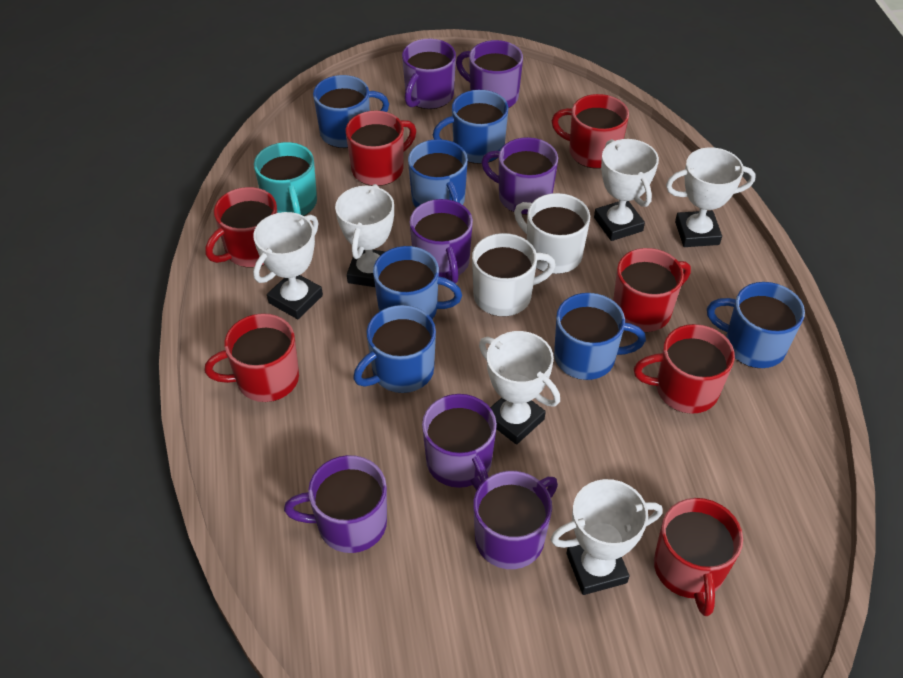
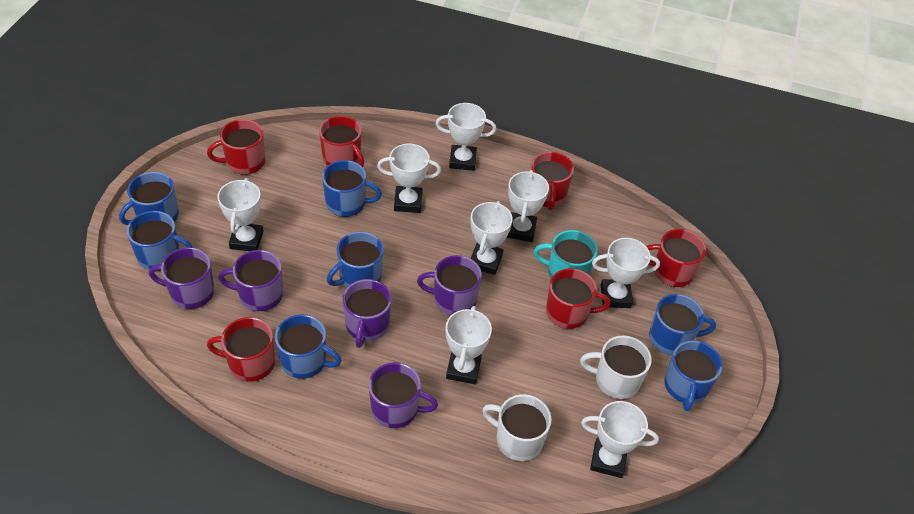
purple mug: 7 -> 5
red mug: 7 -> 6
white trophy: 6 -> 8

